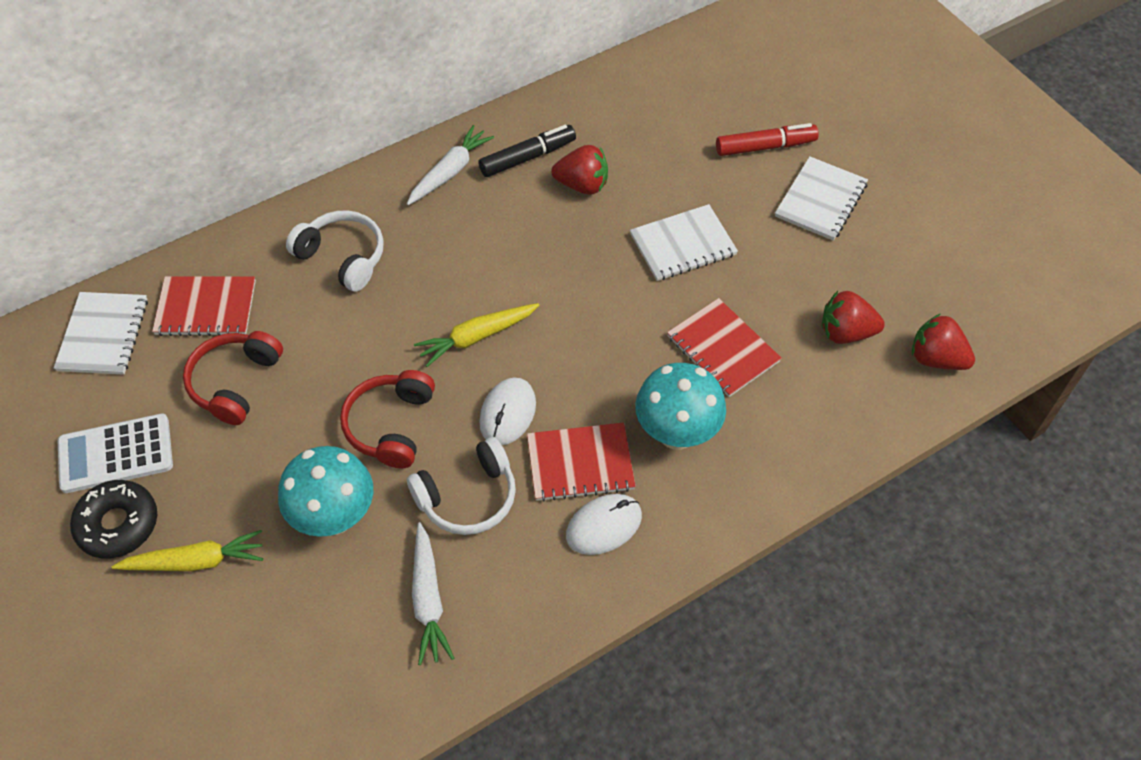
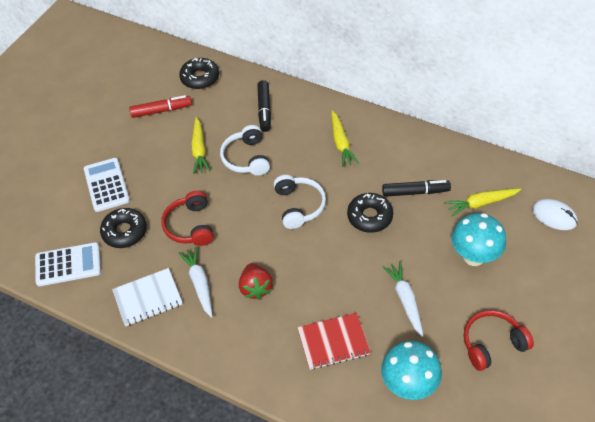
black donut: 1 -> 3
black marker: 1 -> 2
red notebook: 3 -> 1
red strawberry: 3 -> 1
white calculator: 1 -> 2
white mouse: 2 -> 1
white notebook: 3 -> 1
yellow carrot: 2 -> 3

